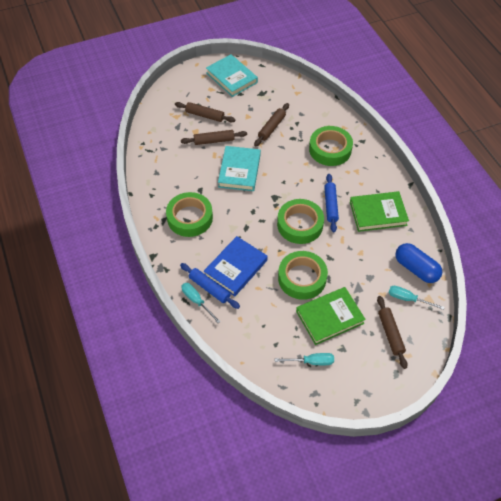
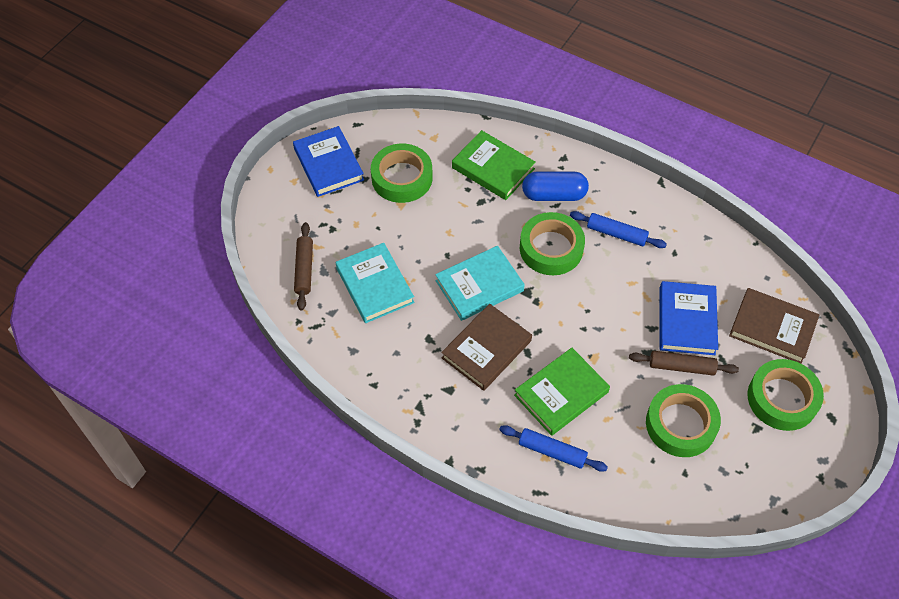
blue book: 1 -> 2
brown book: 0 -> 2
brown rolling pin: 4 -> 2
turquoise screwdriver: 3 -> 0

